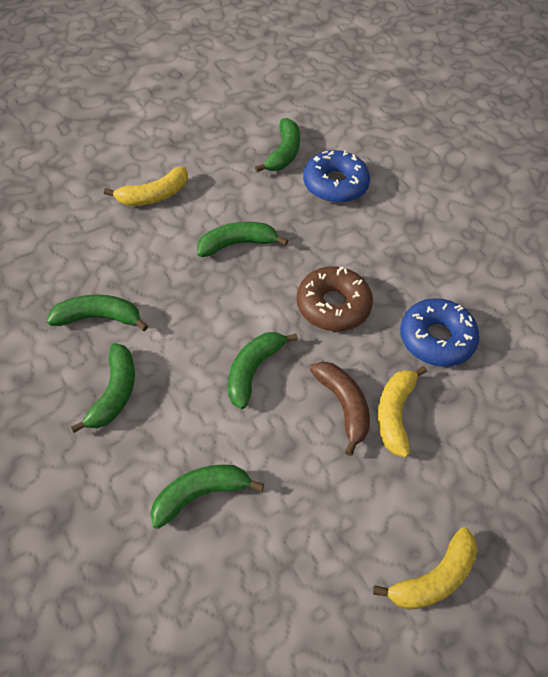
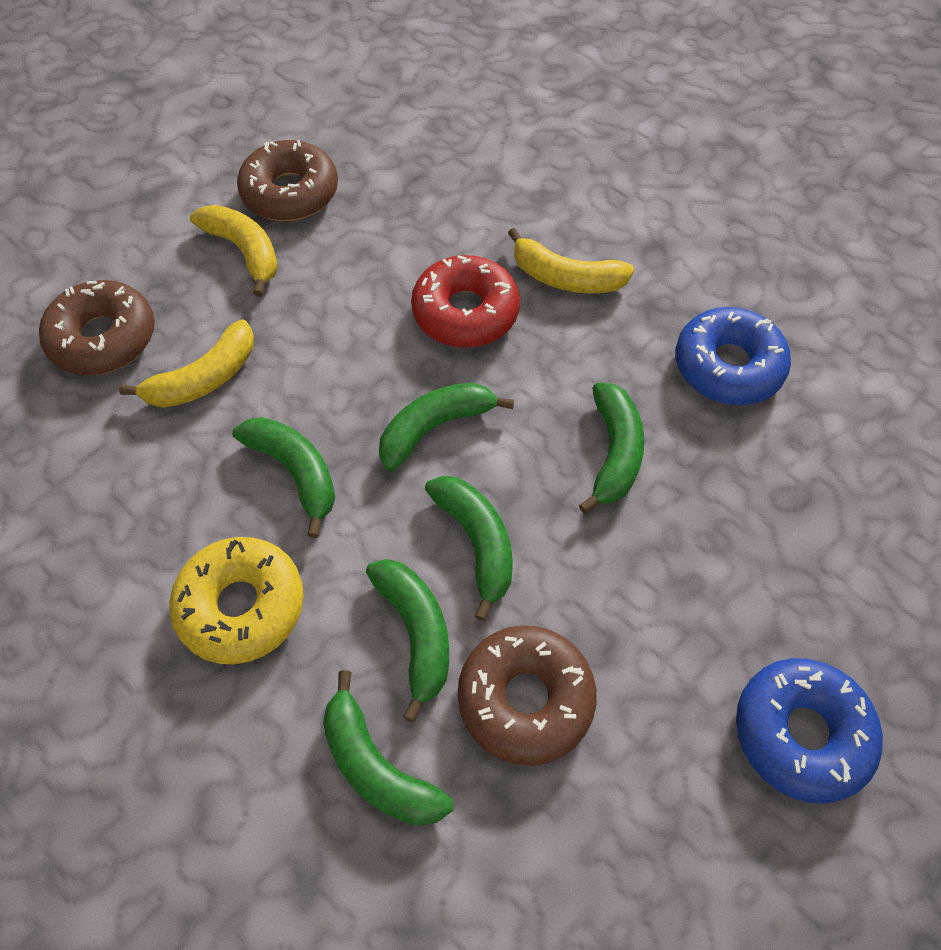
brown banana: 1 -> 0
brown donut: 1 -> 3
red donut: 0 -> 1
yellow donut: 0 -> 1

